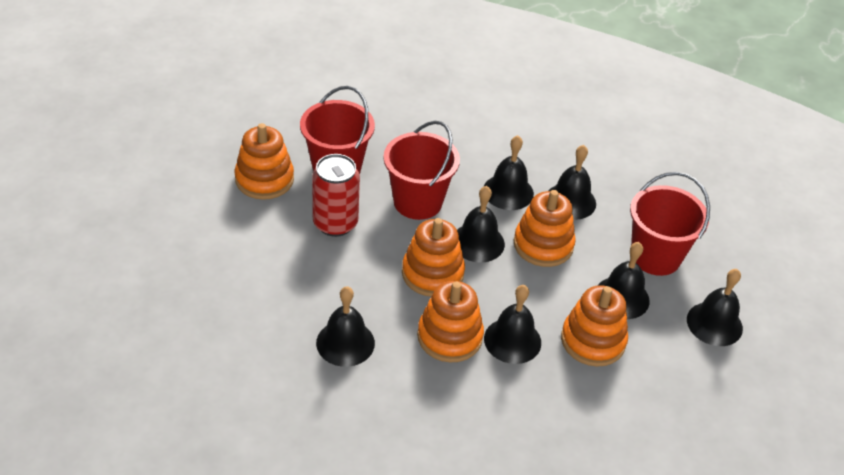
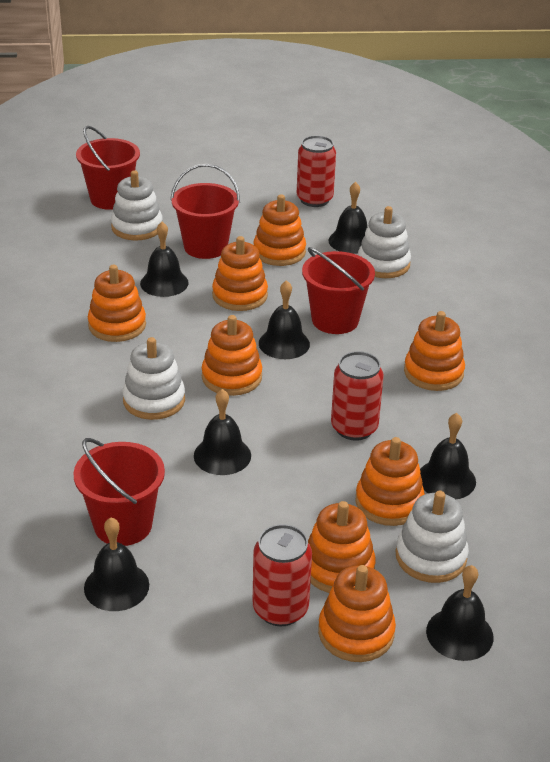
orange stacking toy: 5 -> 8
red bucket: 3 -> 4
red can: 1 -> 3
white stacking toy: 0 -> 4

